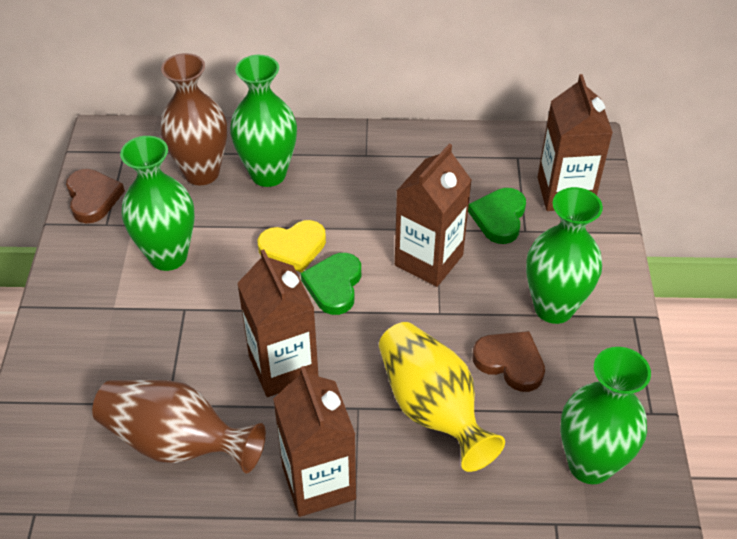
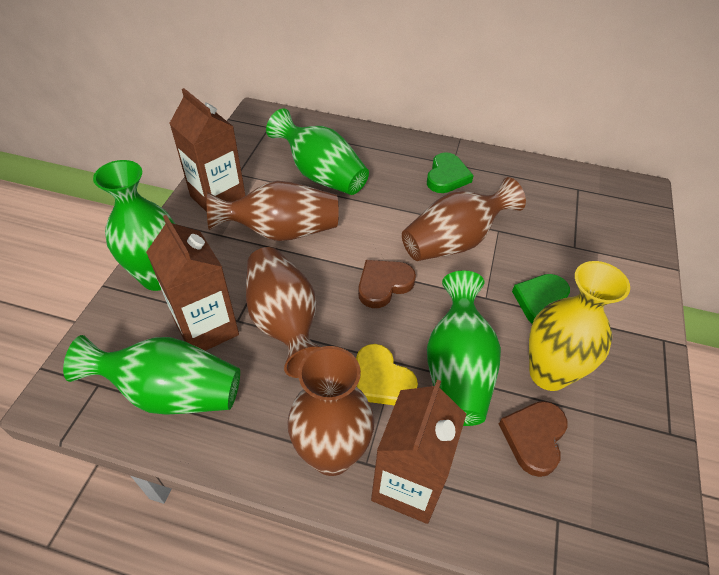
brown carton: 4 -> 3
brown vase: 2 -> 4

